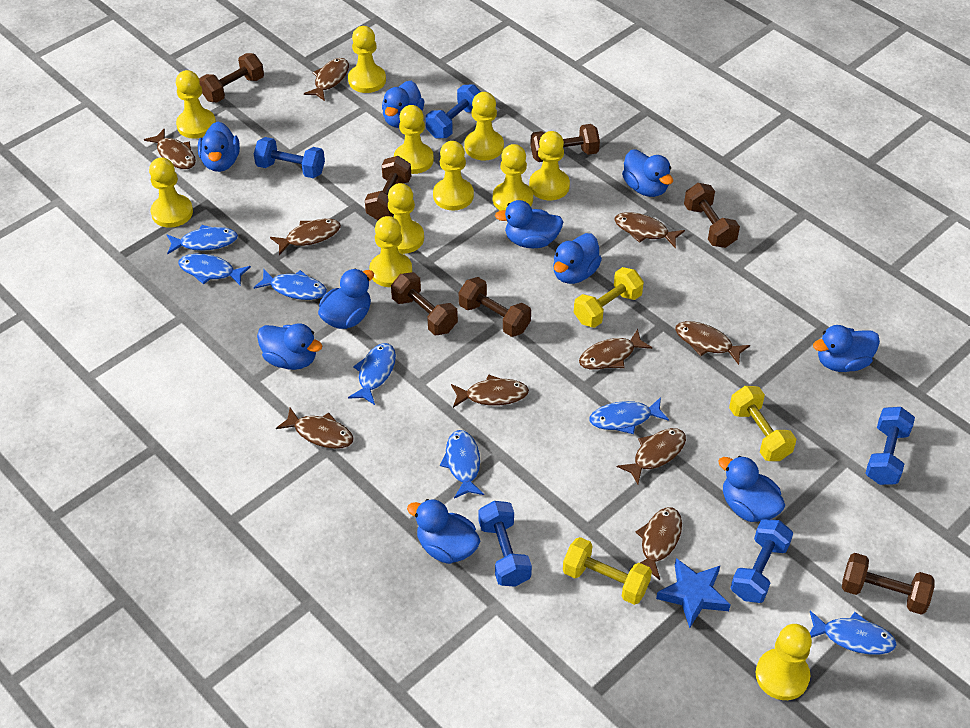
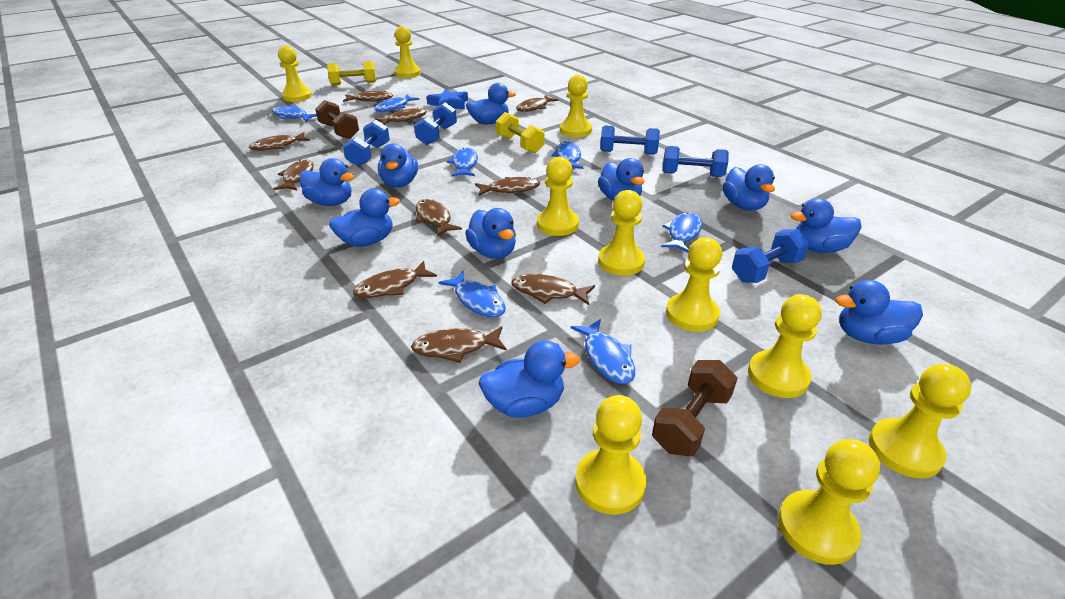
brown dumbbell: 7 -> 2
yellow dumbbell: 3 -> 2
yellow pawn: 11 -> 10

